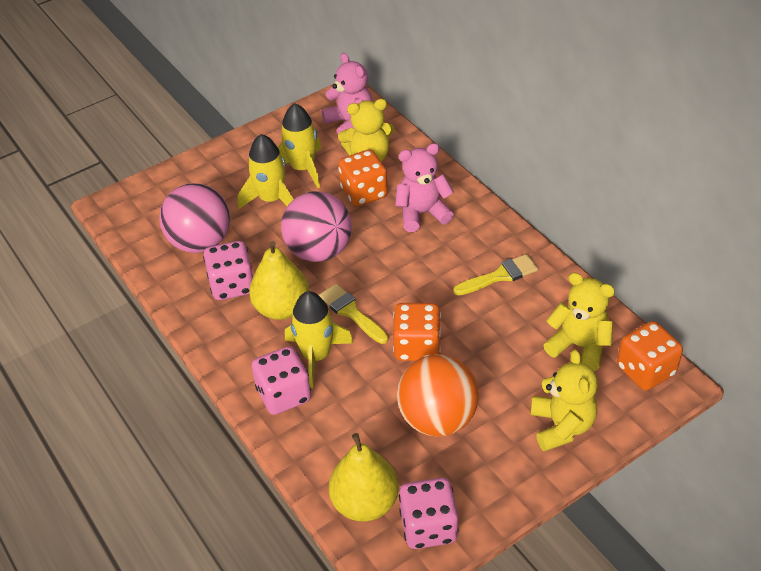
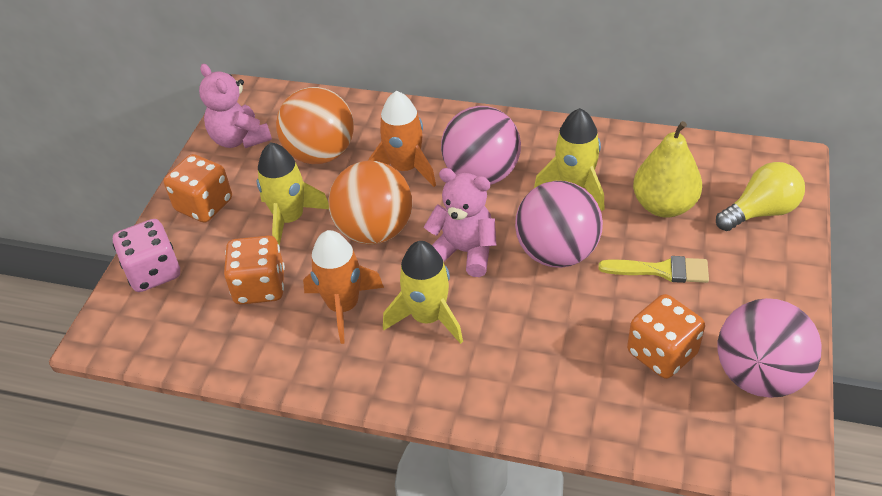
orange ball: 1 -> 2
orange rocket: 0 -> 2
pink ball: 2 -> 3
pink dice: 3 -> 1
yellow brush: 2 -> 1
yellow light bulb: 0 -> 1
yellow pear: 2 -> 1
yellow teddy bear: 3 -> 0

